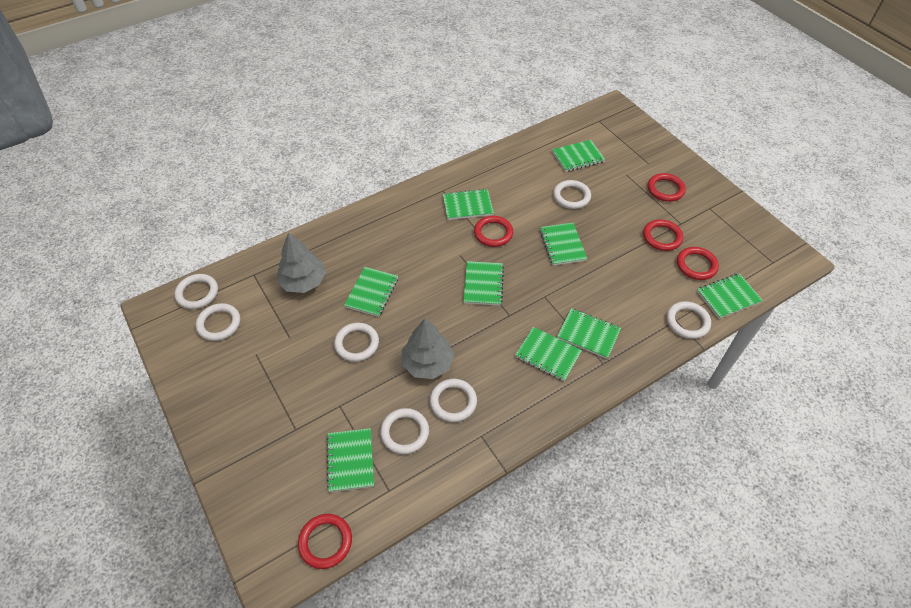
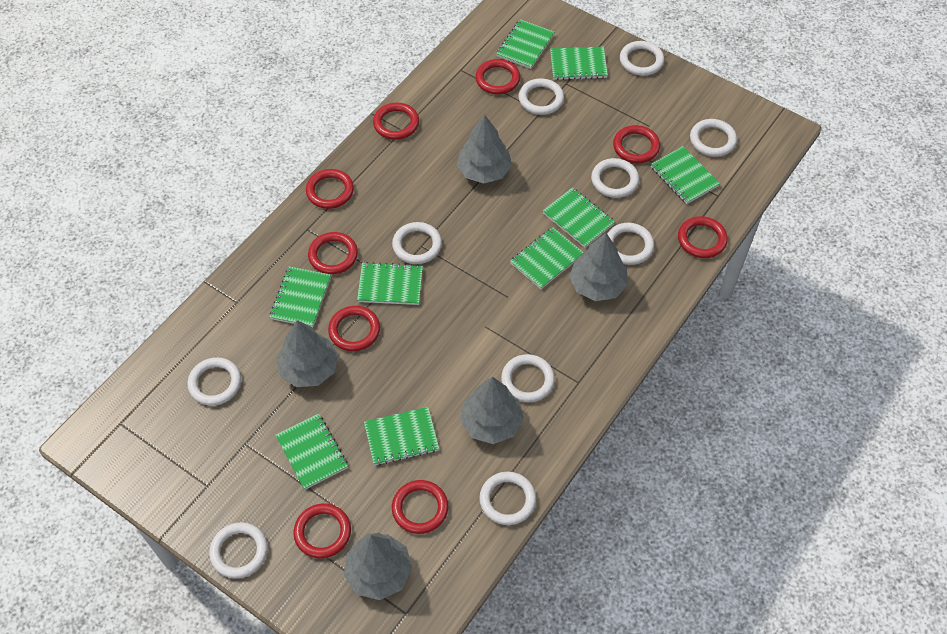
grey tree: 2 -> 5
red ring: 5 -> 9
white ring: 7 -> 10

